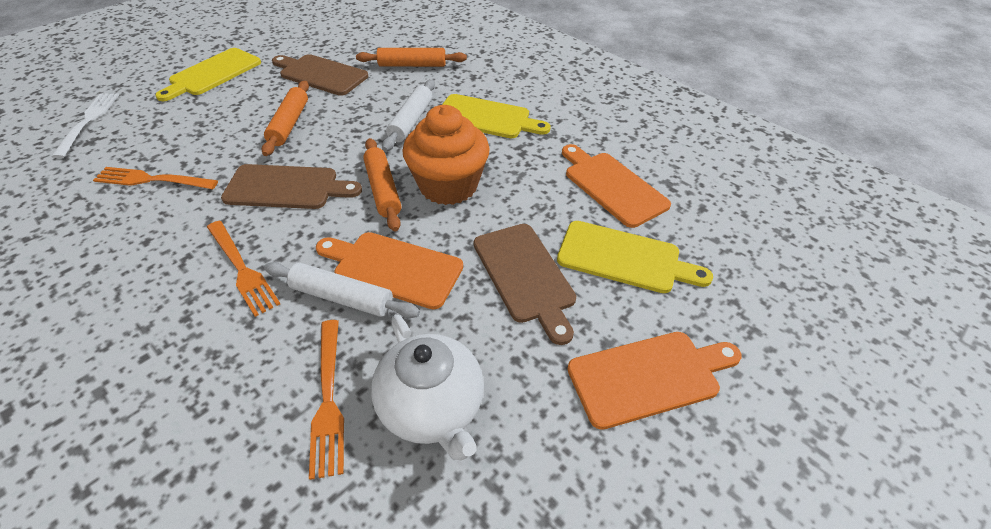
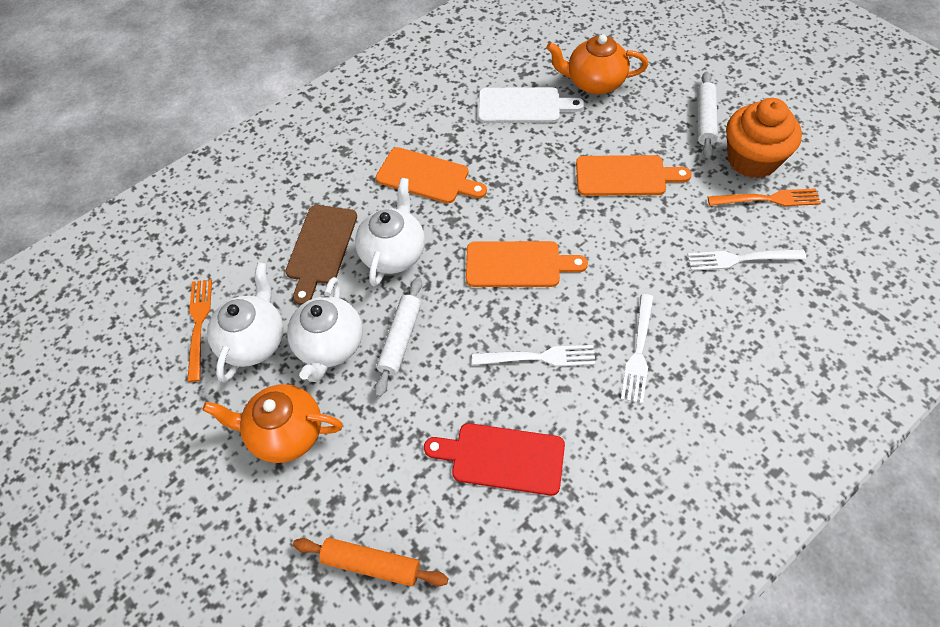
brown cutting board: 3 -> 1
orange fork: 3 -> 2
orange rolling pin: 3 -> 1
orange teapot: 0 -> 2
red cutting board: 0 -> 1
white cutting board: 0 -> 1
white fork: 1 -> 3
white teapot: 1 -> 3
yellow cutting board: 3 -> 0

